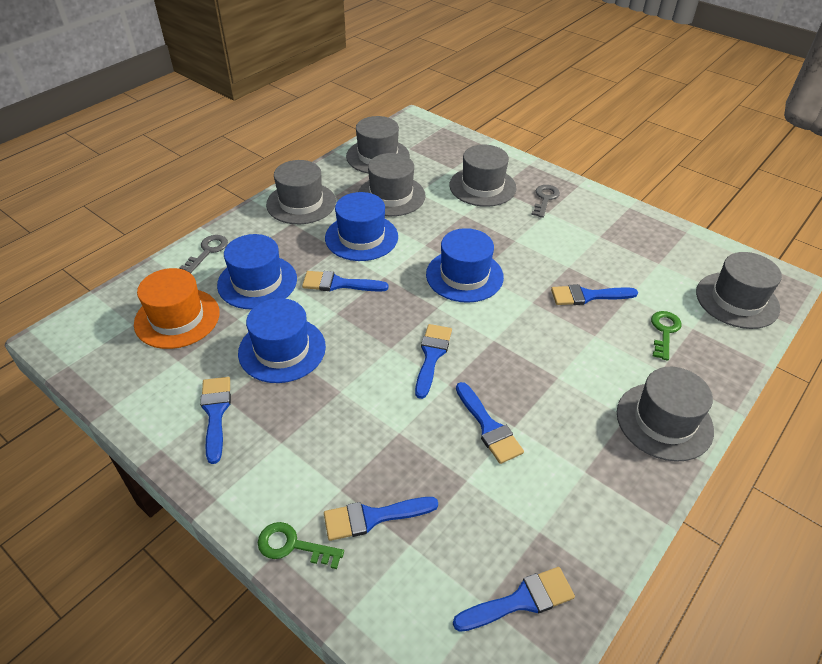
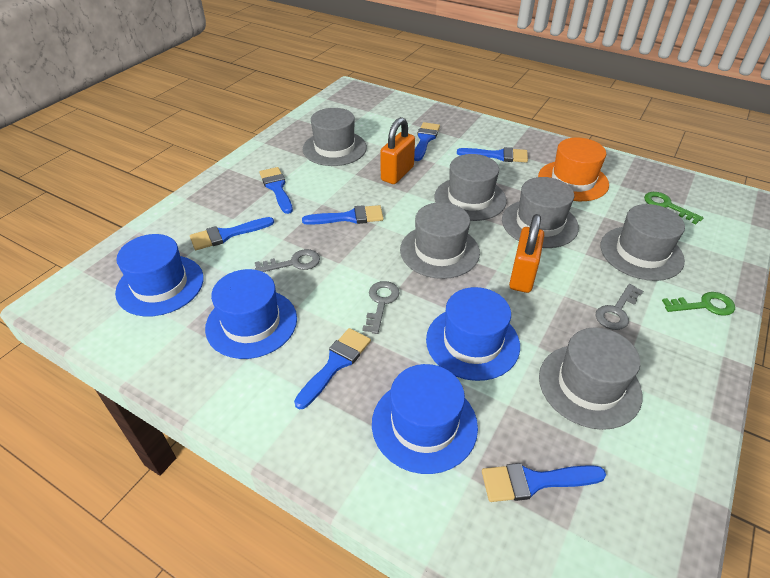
grey key: 2 -> 3
orange padlock: 0 -> 2

